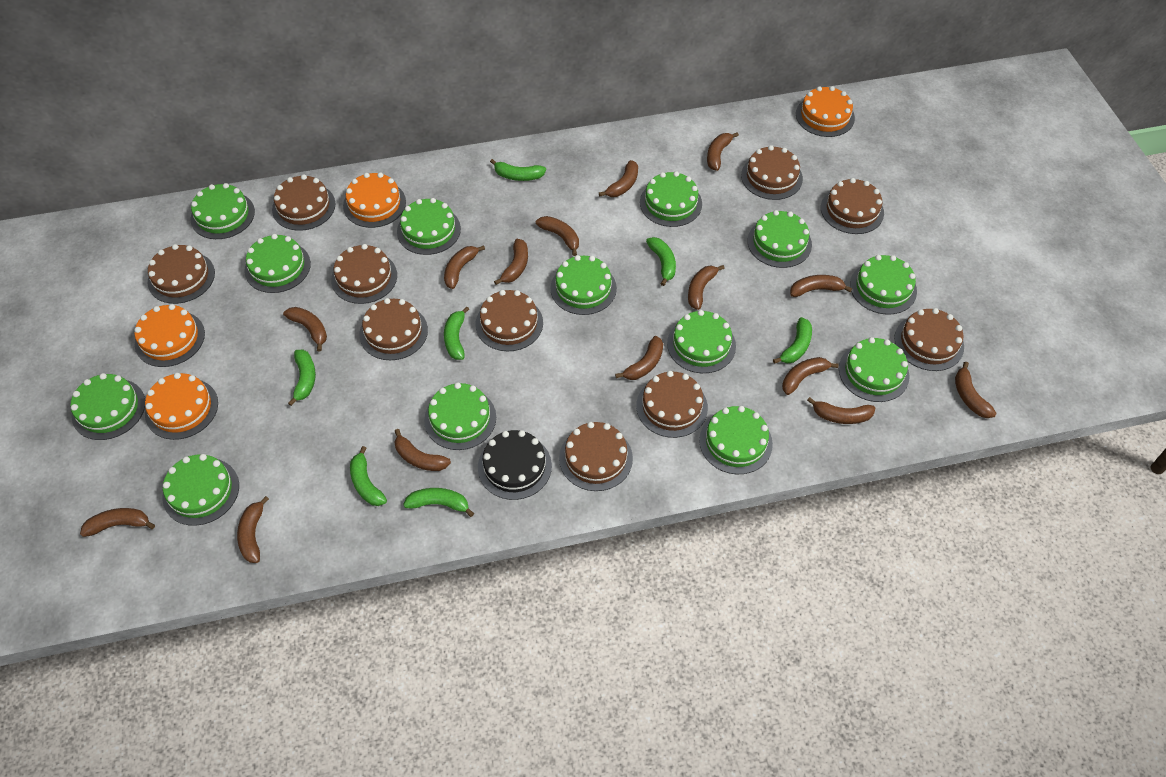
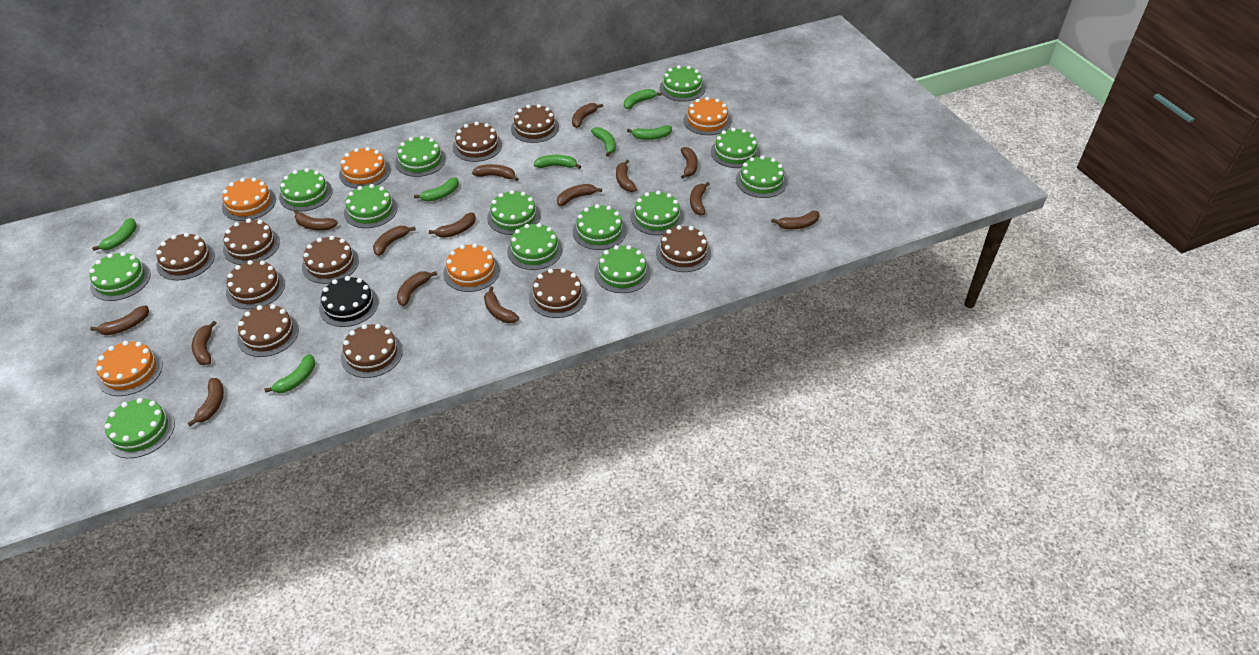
orange cake: 4 -> 5

